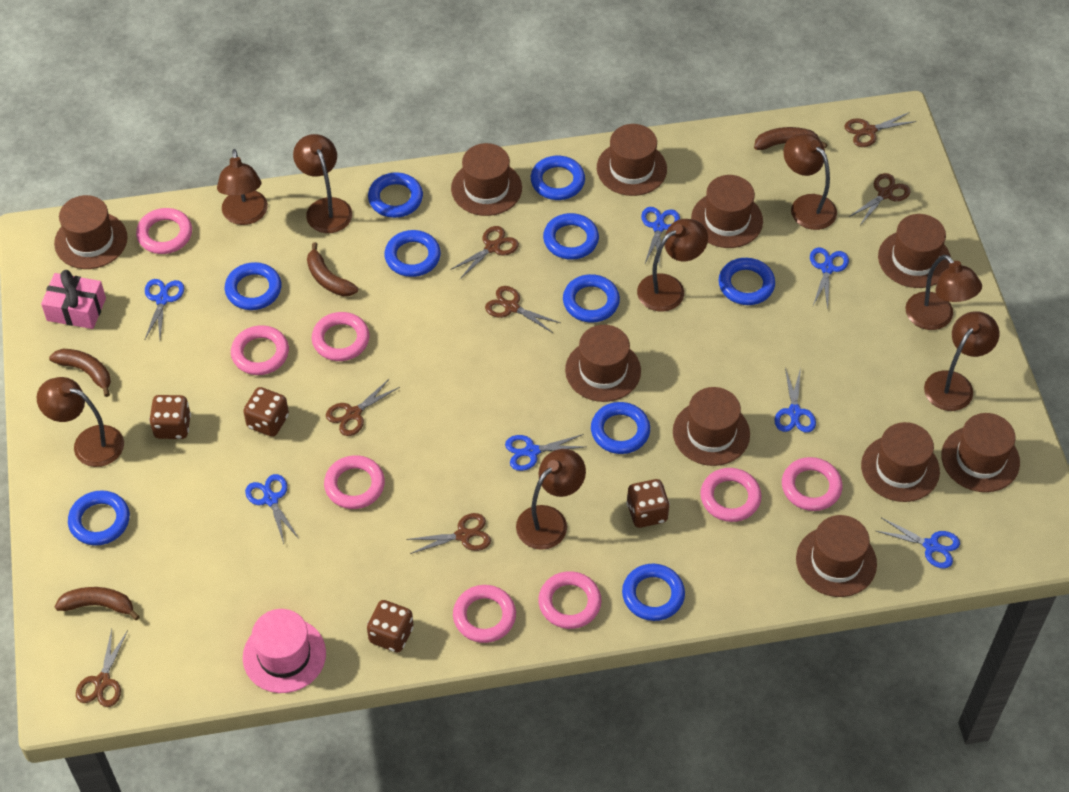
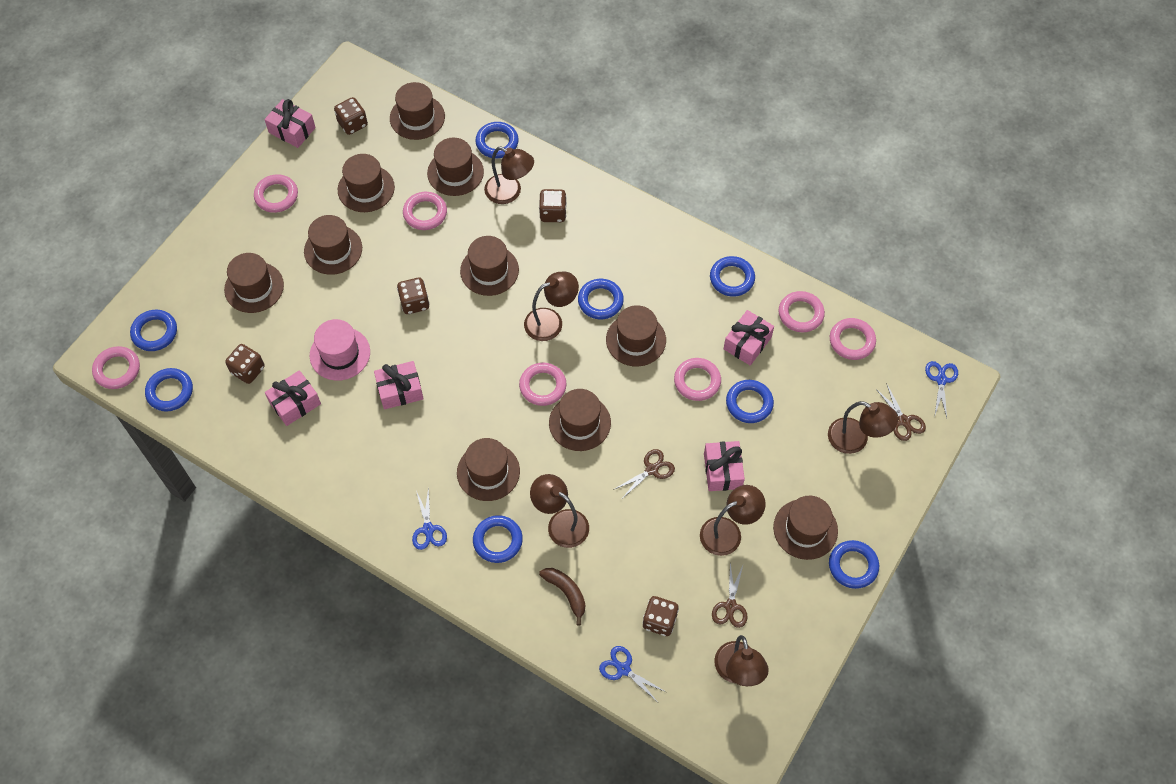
blue ring: 10 -> 8
blue scissors: 7 -> 3
brown banana: 4 -> 1
brown dice: 4 -> 5
brown lamp: 8 -> 6
brown scissors: 7 -> 3
pink gift: 1 -> 5
pink ring: 8 -> 7

